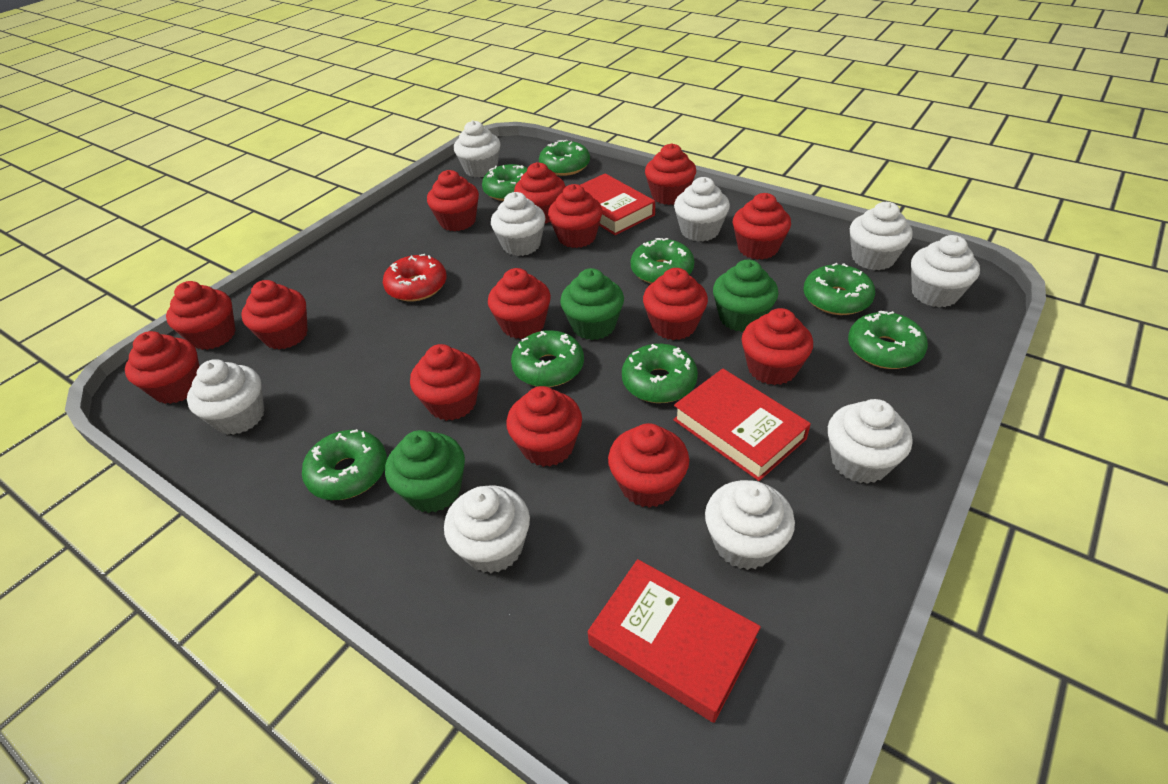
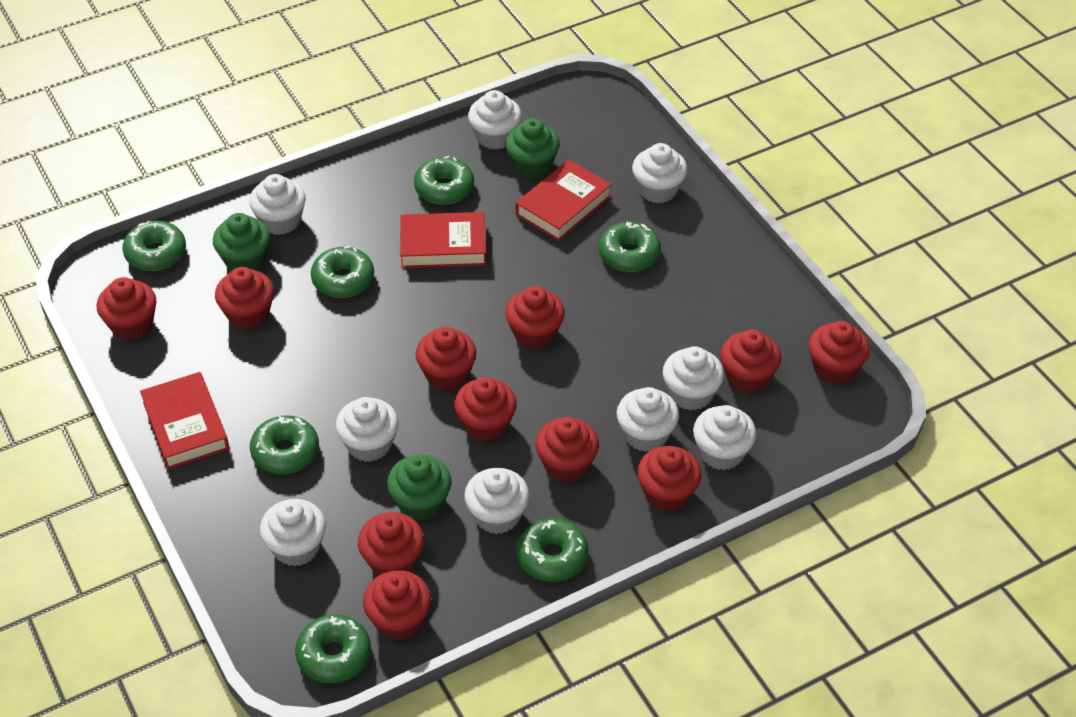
green donut: 8 -> 7
red cupcake: 14 -> 11
red donut: 1 -> 0

